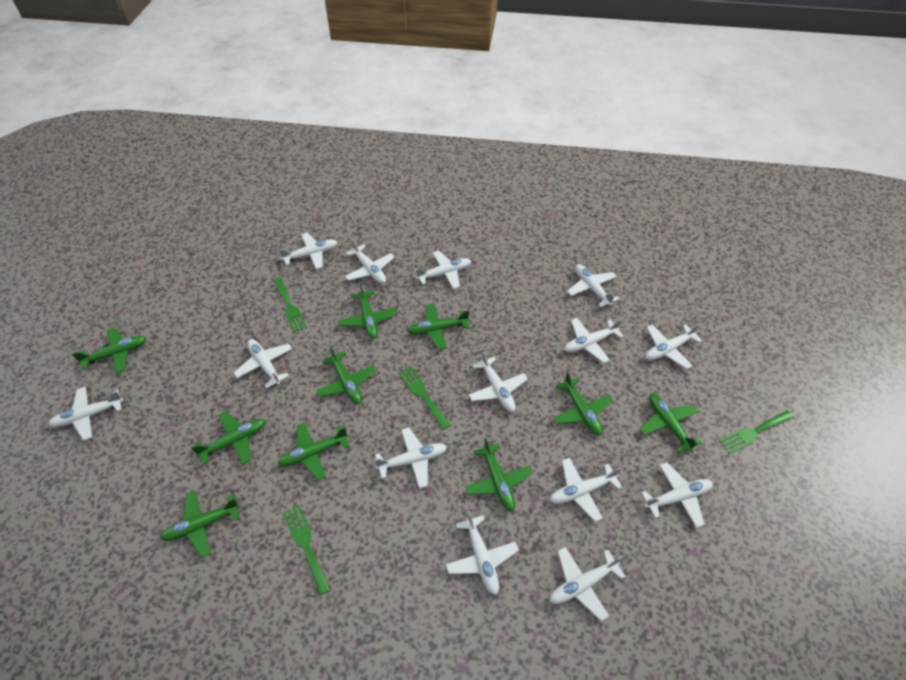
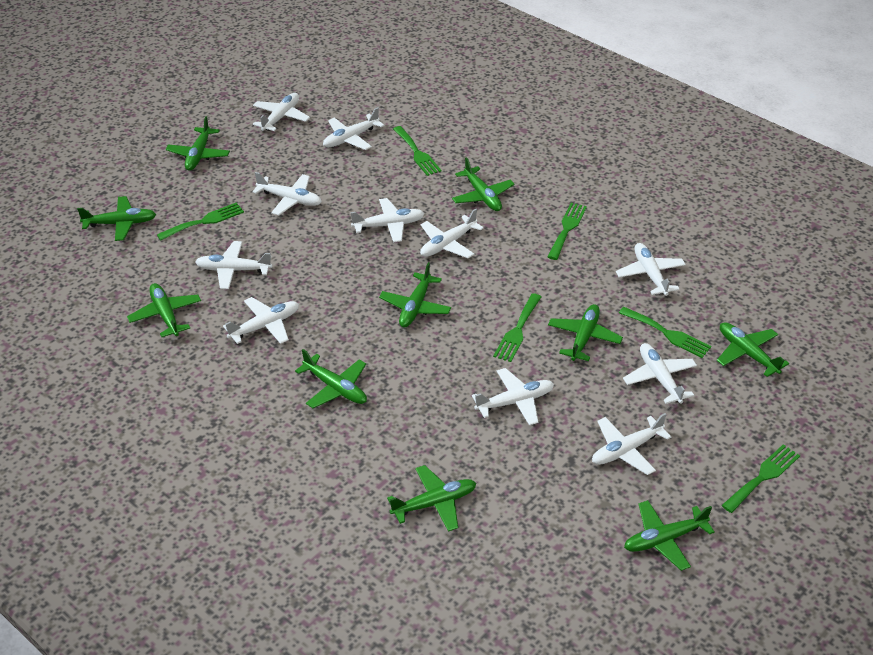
green fork: 4 -> 6
white plane: 14 -> 11

